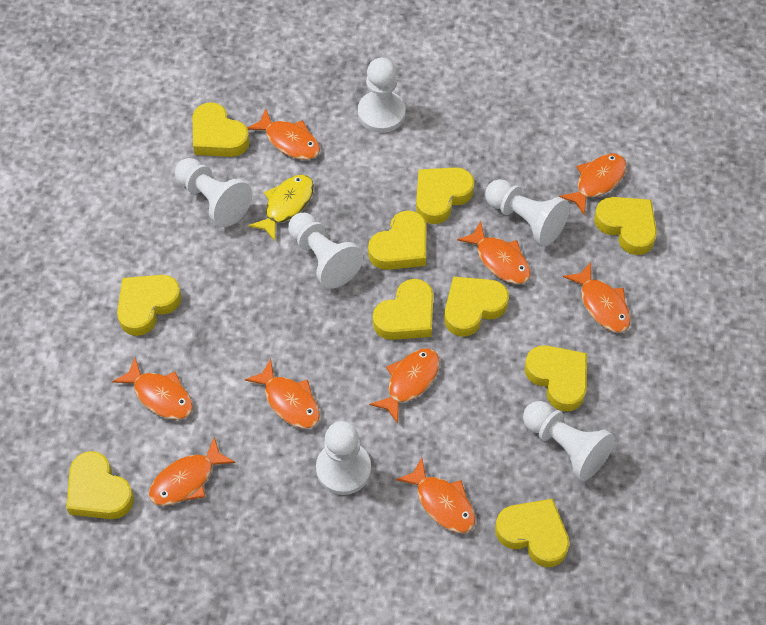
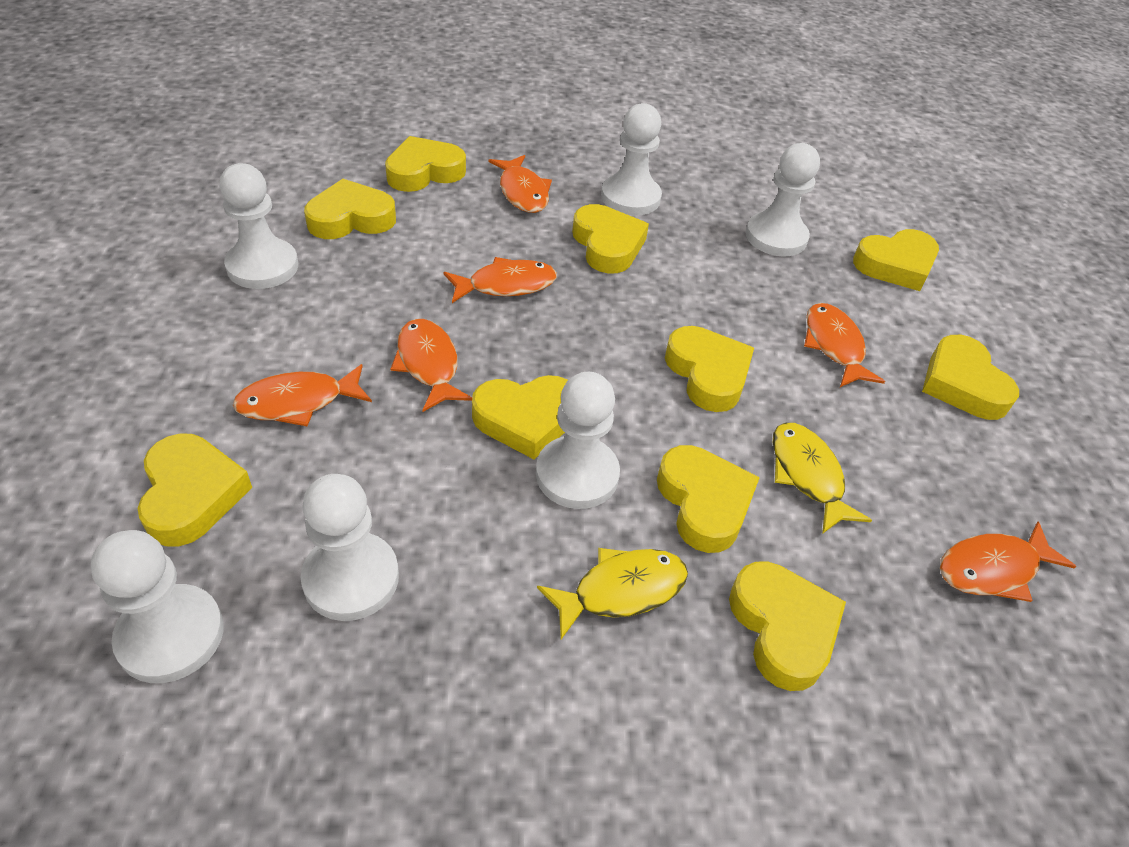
orange fish: 9 -> 6
yellow fish: 1 -> 2

